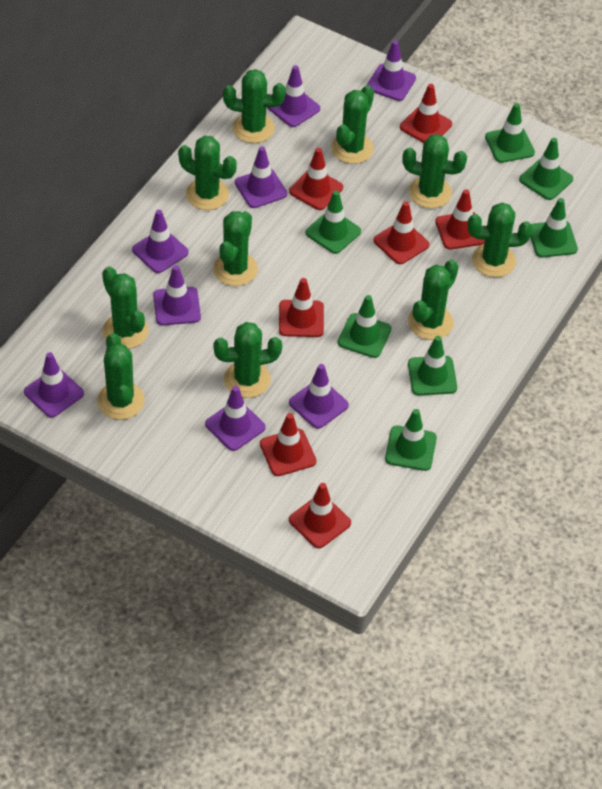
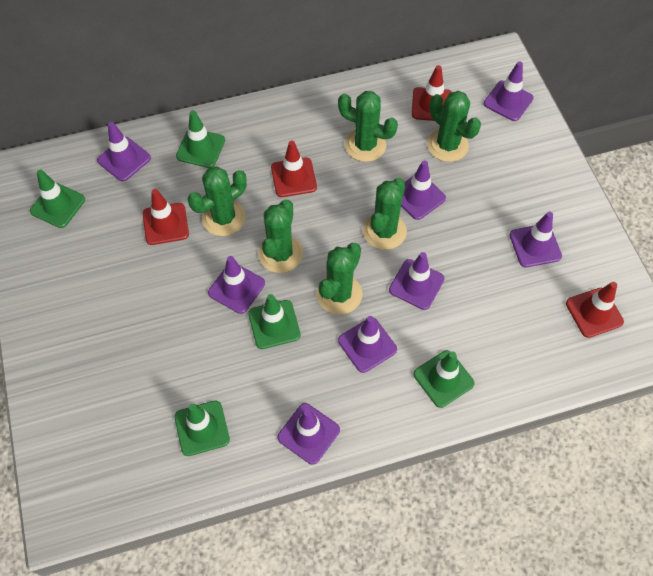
green cactus: 10 -> 6
green traffic cone: 7 -> 5
red traffic cone: 7 -> 4

